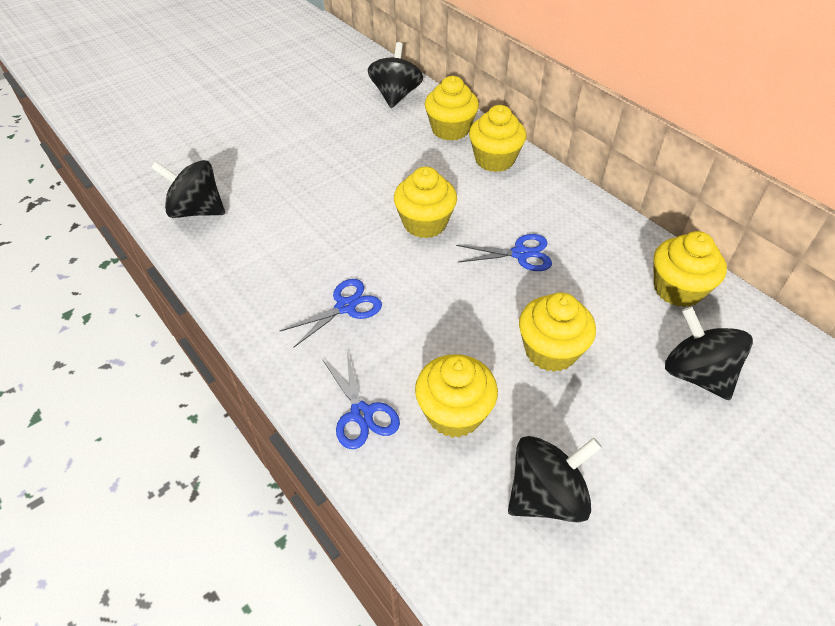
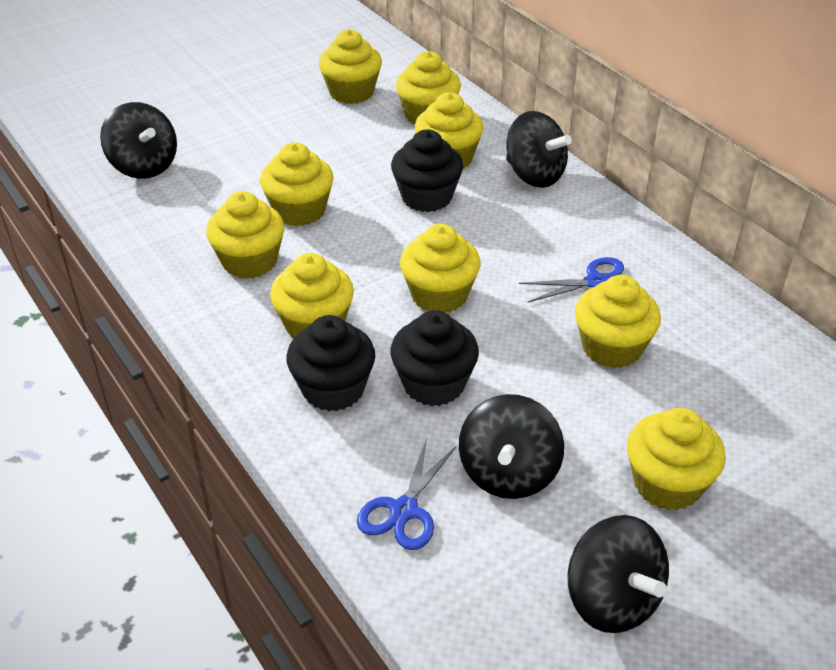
black cupcake: 0 -> 3
blue scissors: 3 -> 2
yellow cupcake: 6 -> 9

